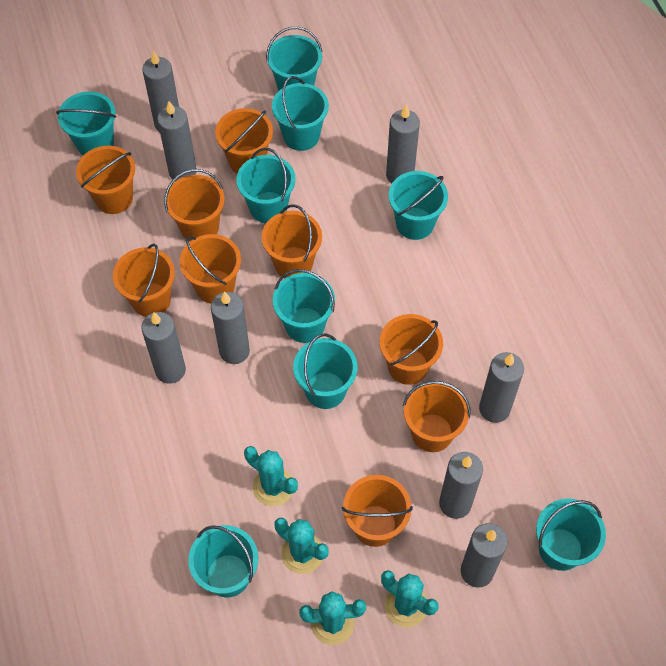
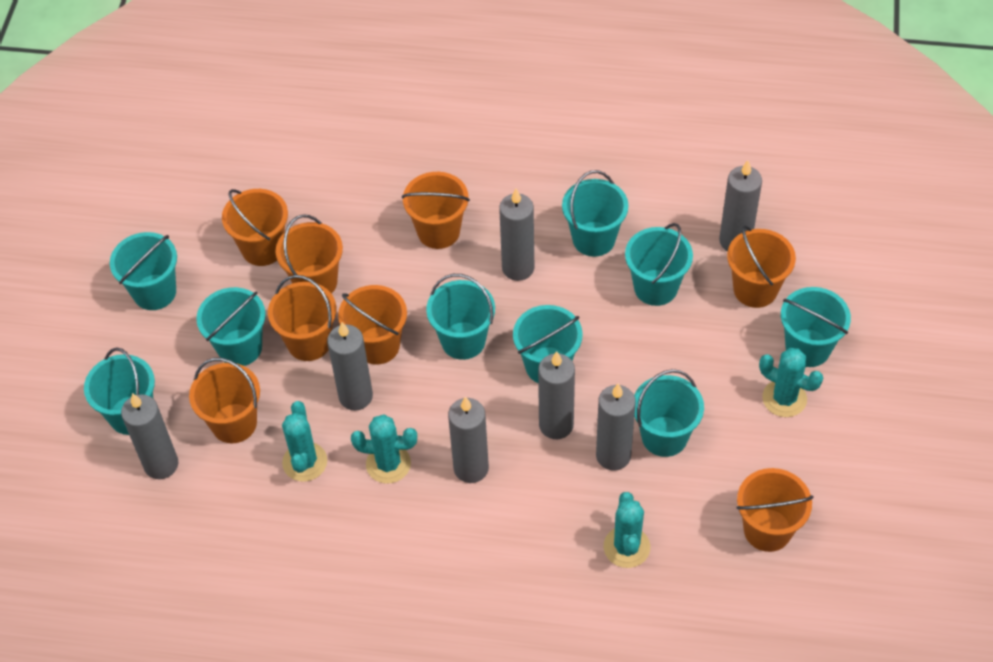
grey candle: 8 -> 7
orange bucket: 9 -> 8

